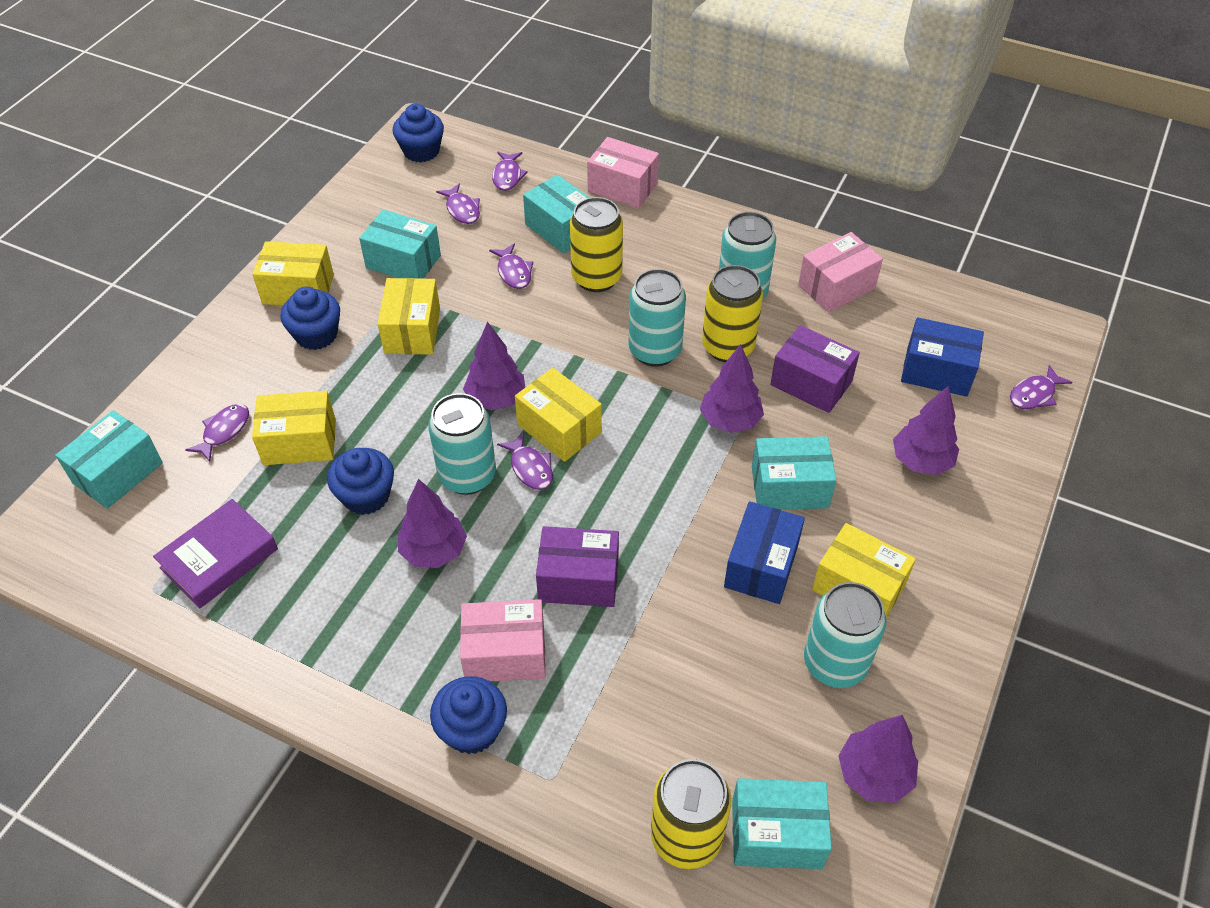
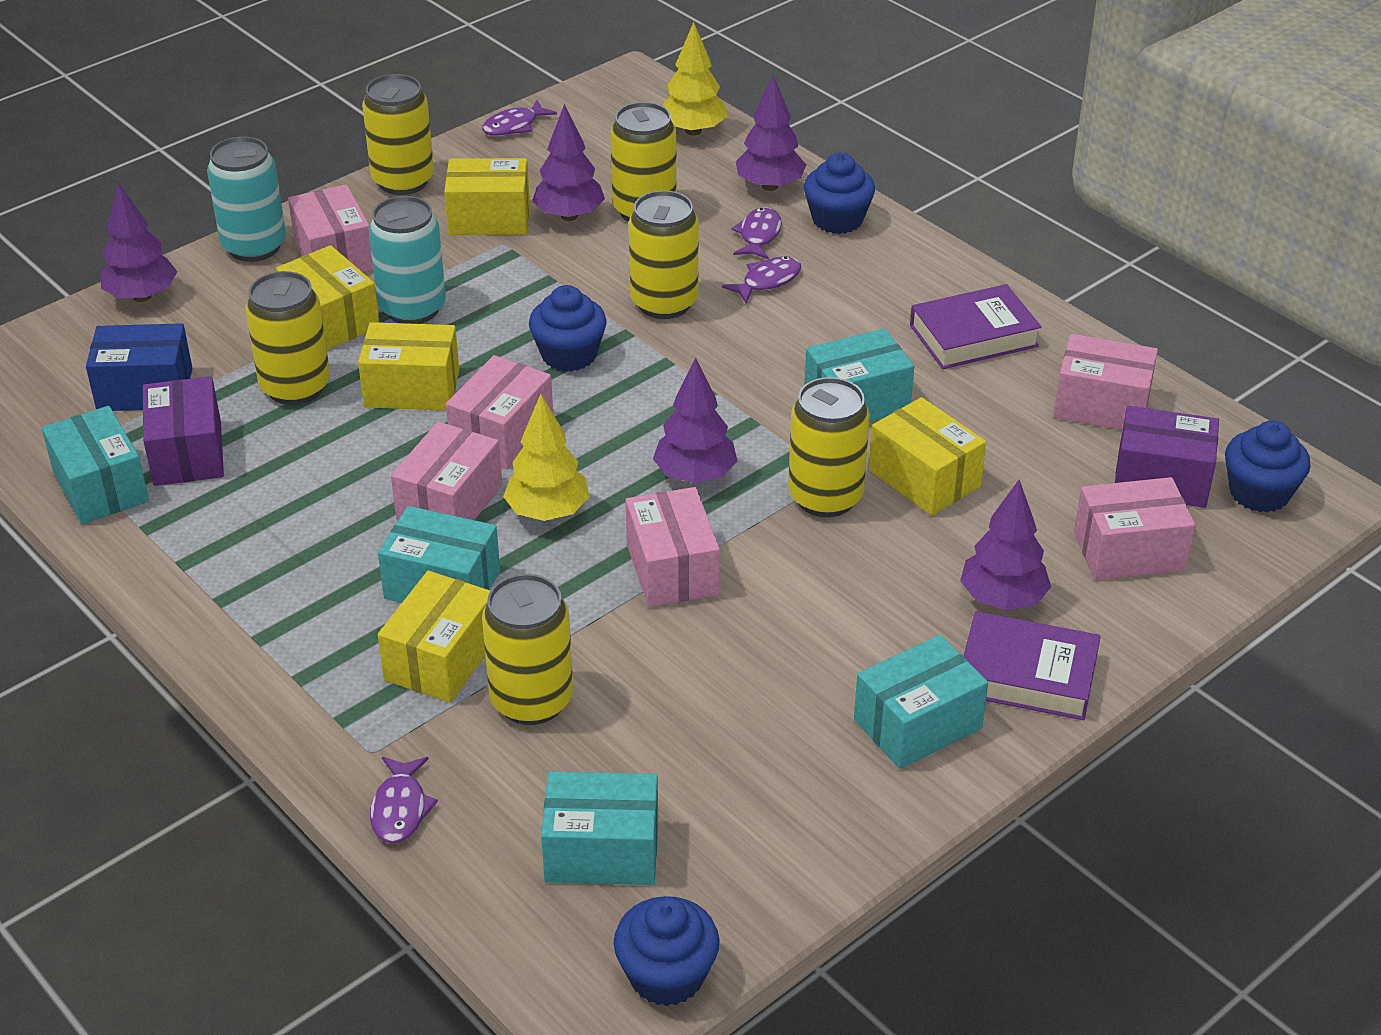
blue box: 2 -> 1
pink box: 3 -> 6
purple book: 1 -> 2
purple fish: 6 -> 4
turquoise can: 4 -> 2
yellow can: 3 -> 6
yellow tree: 0 -> 2

